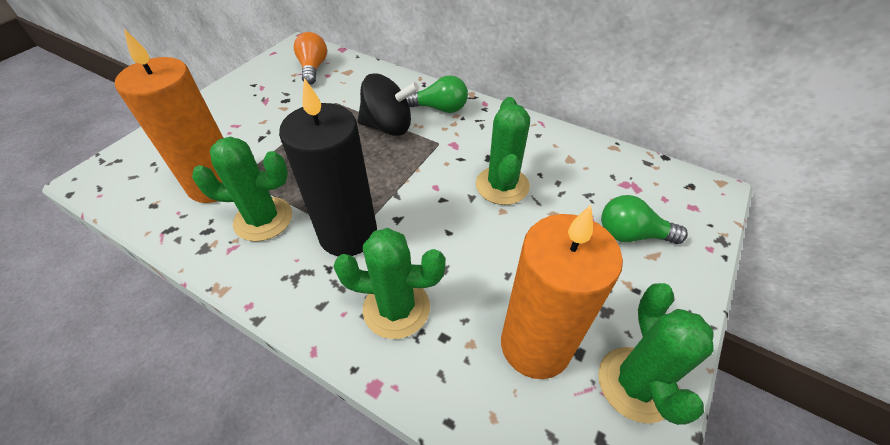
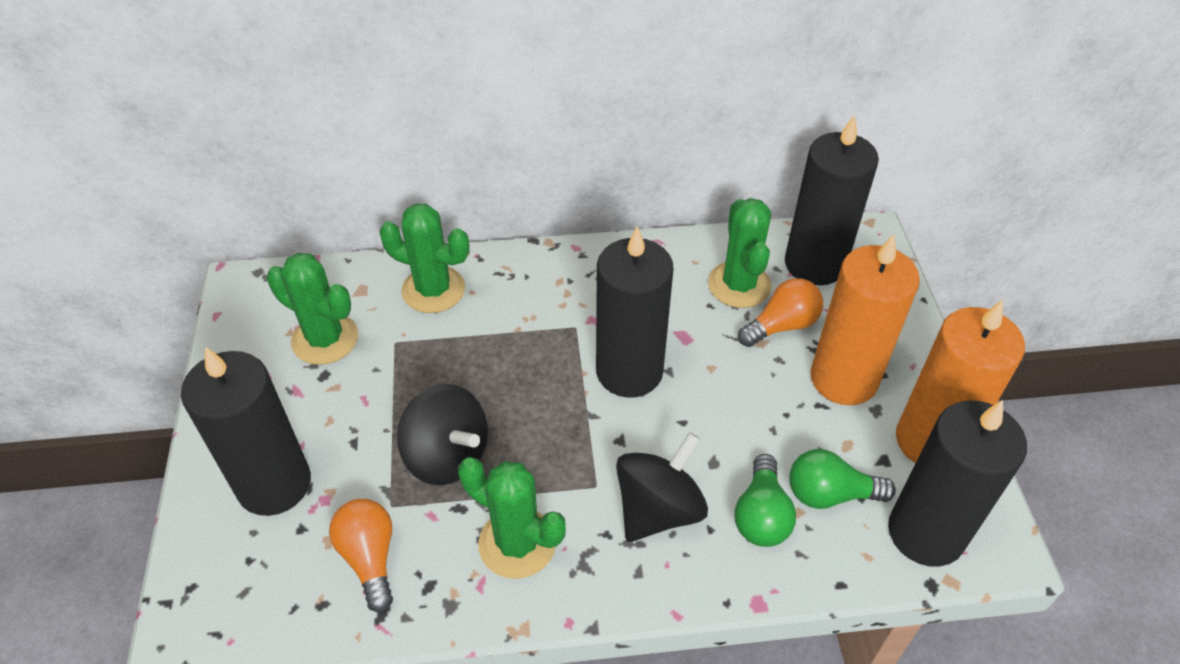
black candle: 1 -> 4
black spinning top: 1 -> 2
orange light bulb: 1 -> 2

